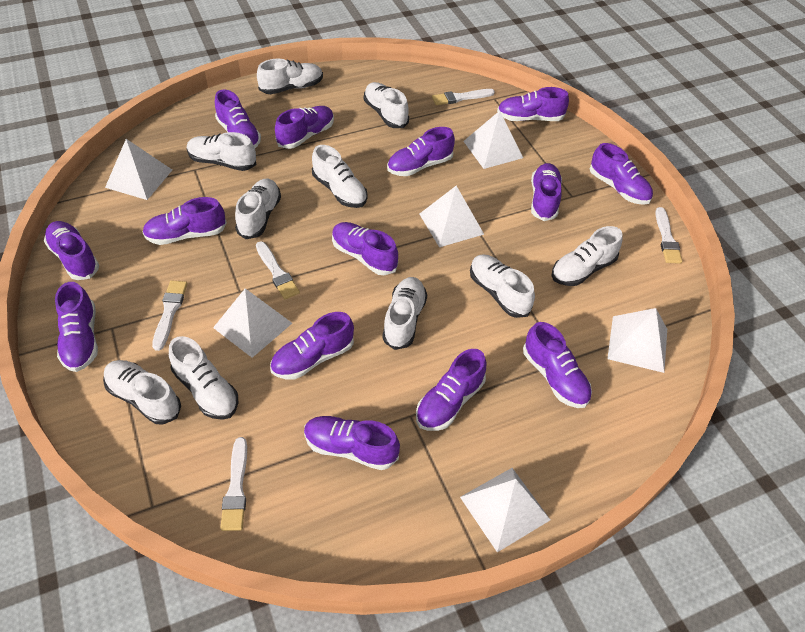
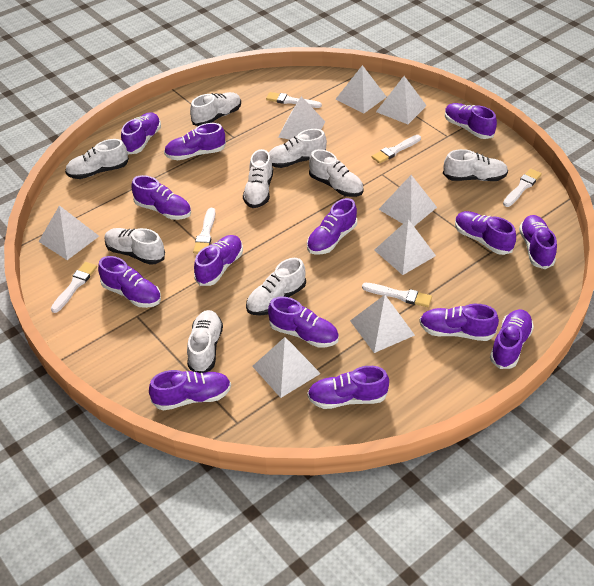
white brush: 5 -> 6
white pyramid: 6 -> 8
white shoe: 10 -> 9

